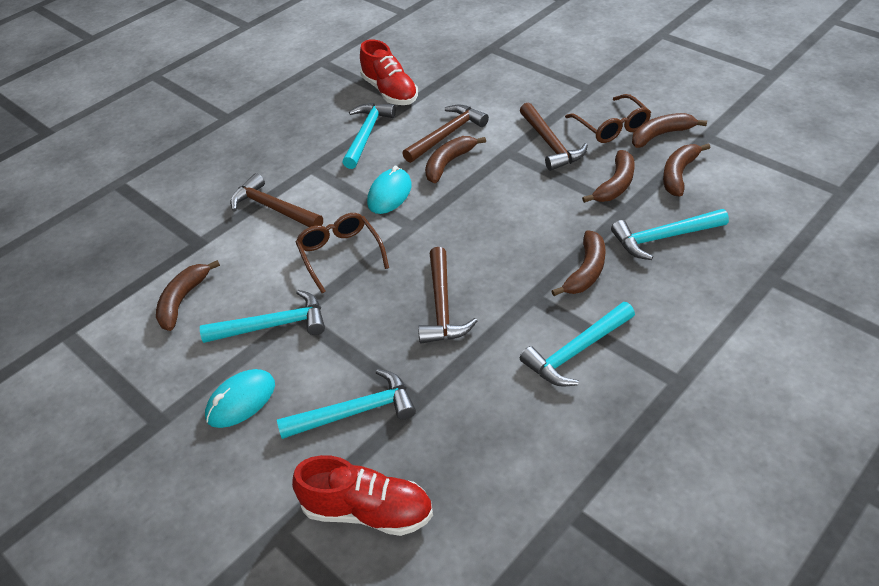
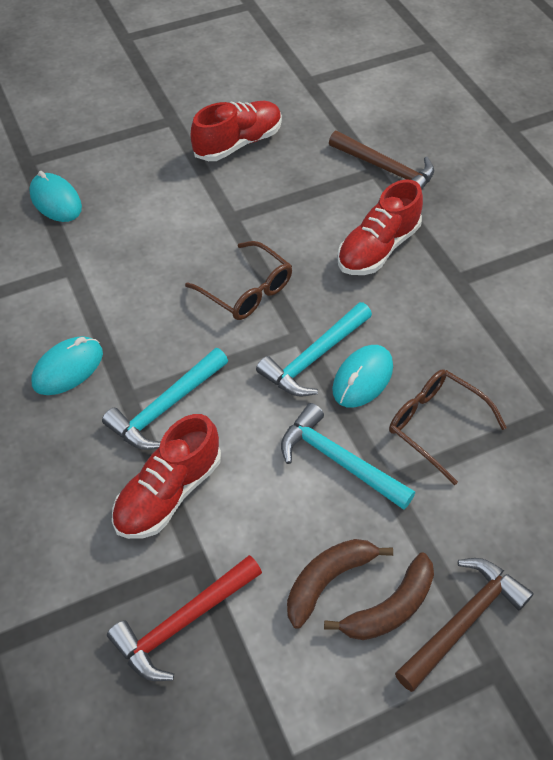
brown banana: 6 -> 2
brown hammer: 4 -> 2
red hammer: 0 -> 1
red shoe: 2 -> 3
turquoise hammer: 5 -> 3
turquoise mouse: 2 -> 3

